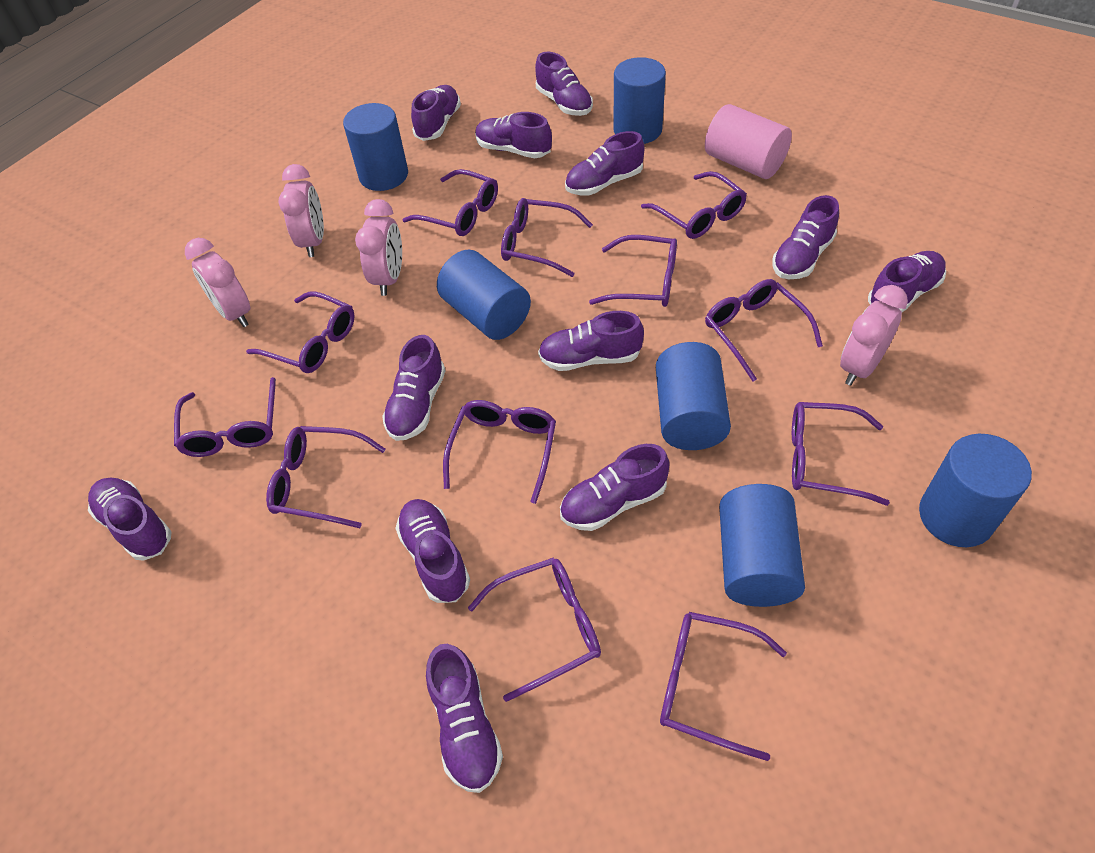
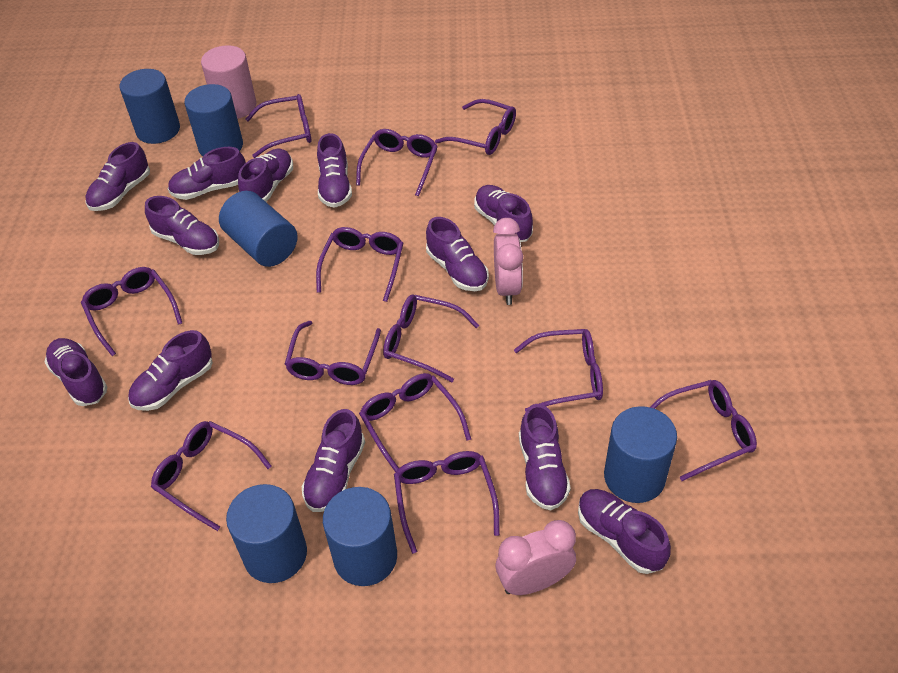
pink clock: 4 -> 2

